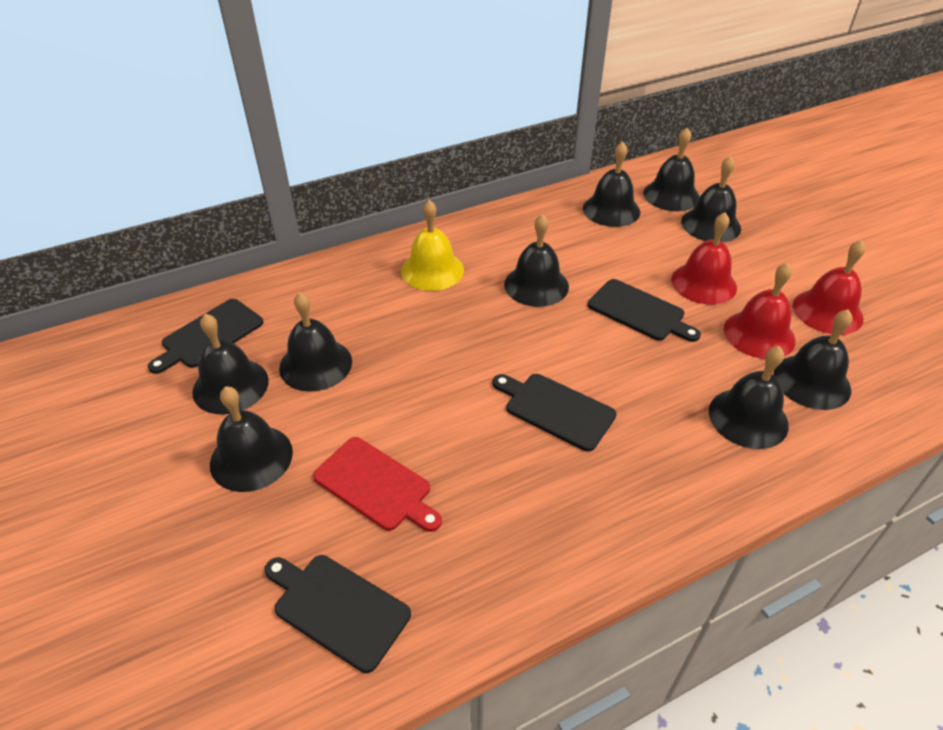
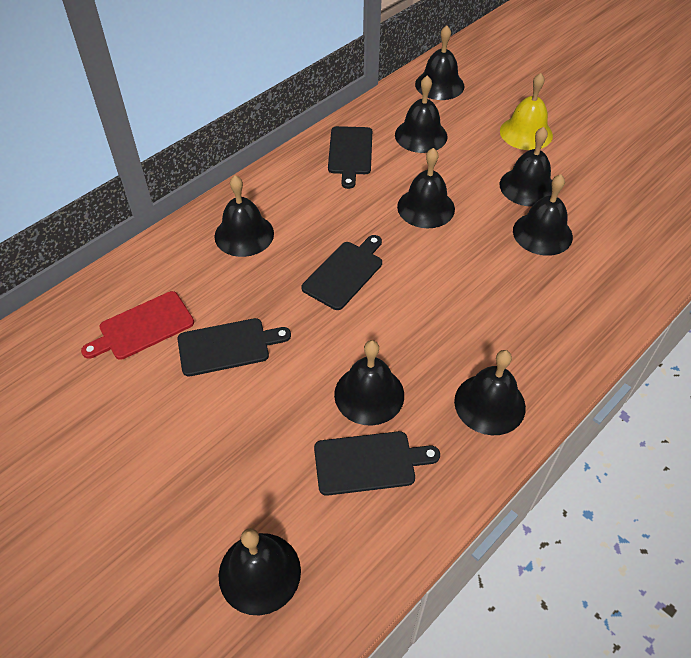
red bell: 3 -> 0

